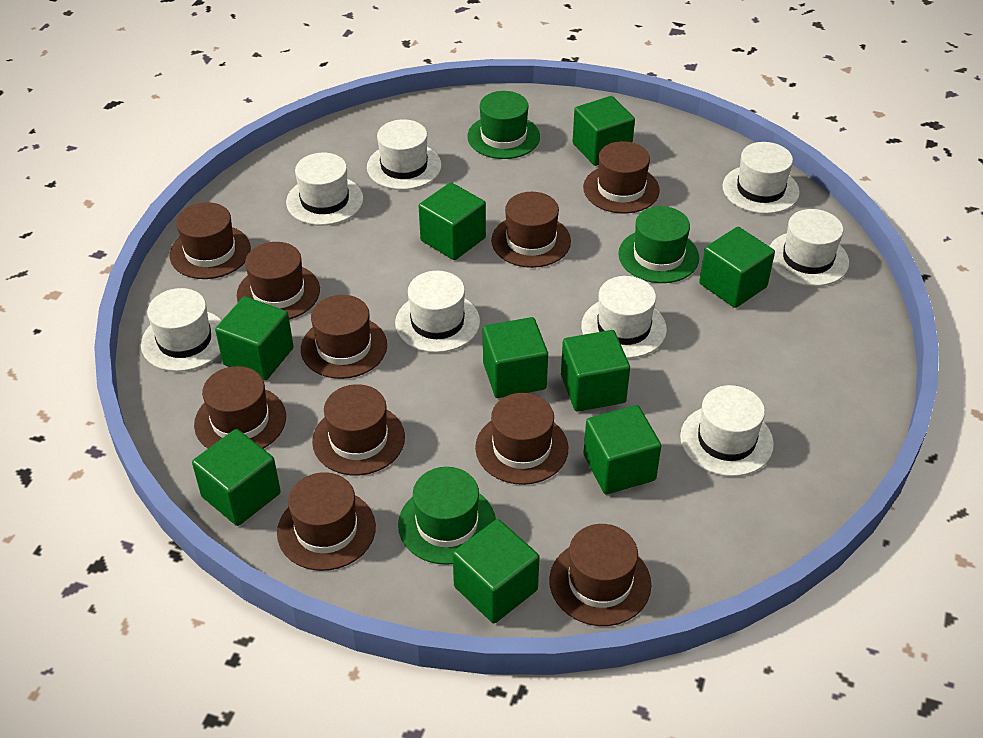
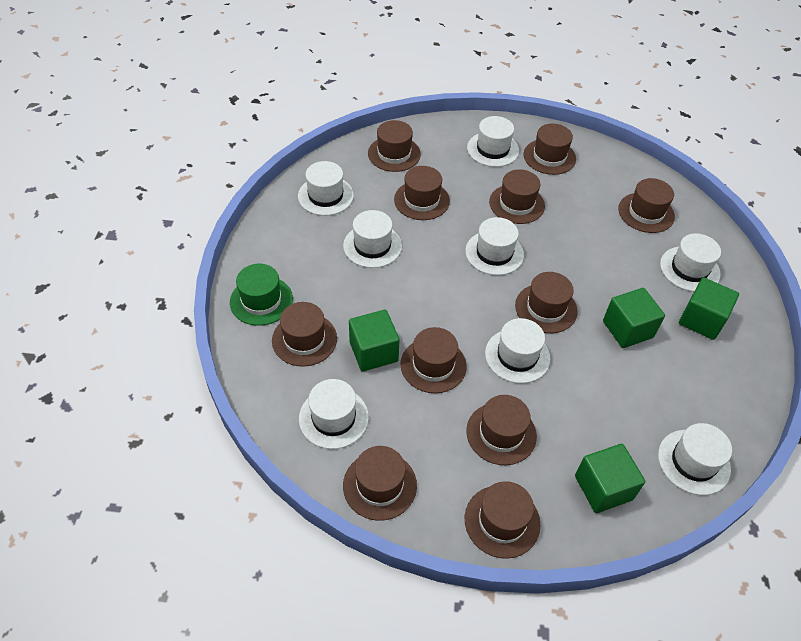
brown hat: 10 -> 11
green cube: 9 -> 4
green hat: 3 -> 1

